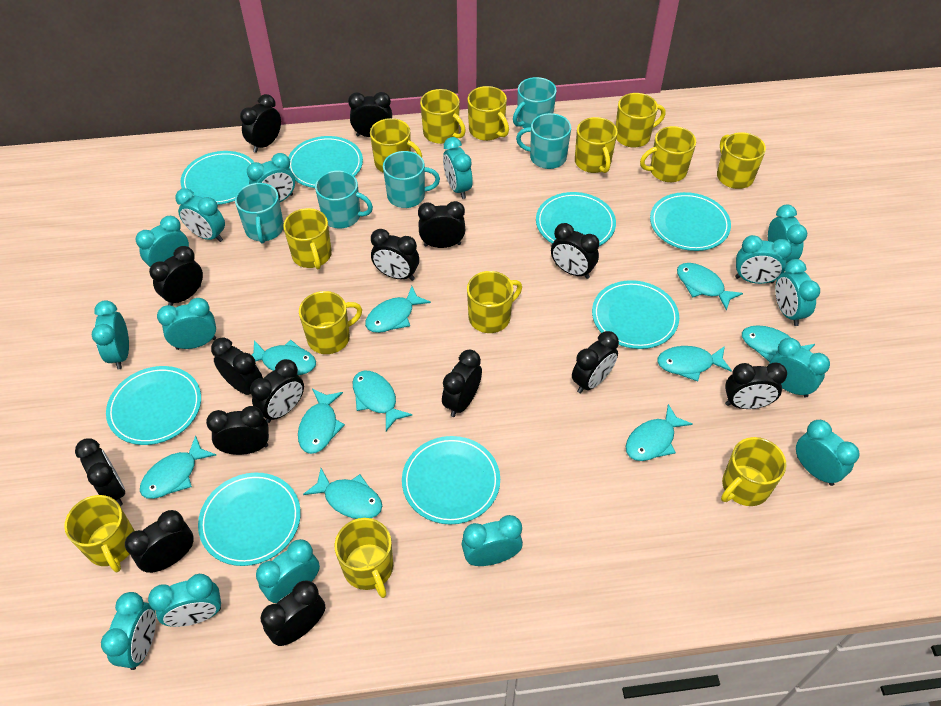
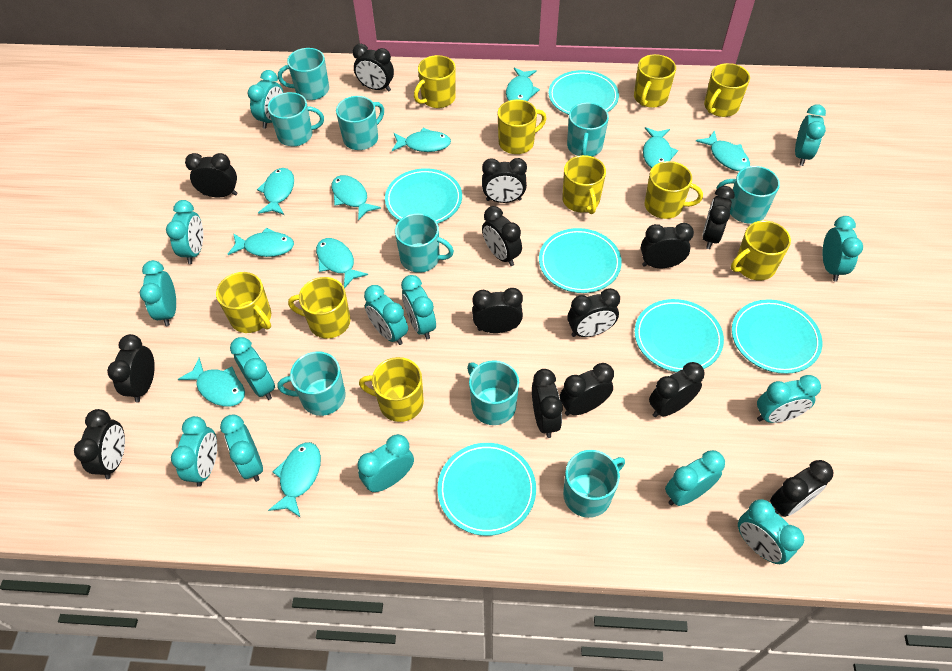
black clock: 15 -> 14
turquoise clock: 15 -> 14
turquoise mug: 5 -> 9
turquoise plate: 8 -> 6
yellow mug: 13 -> 10

